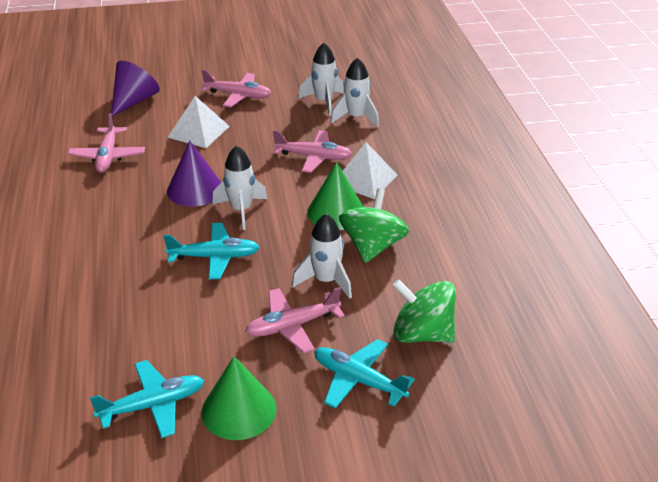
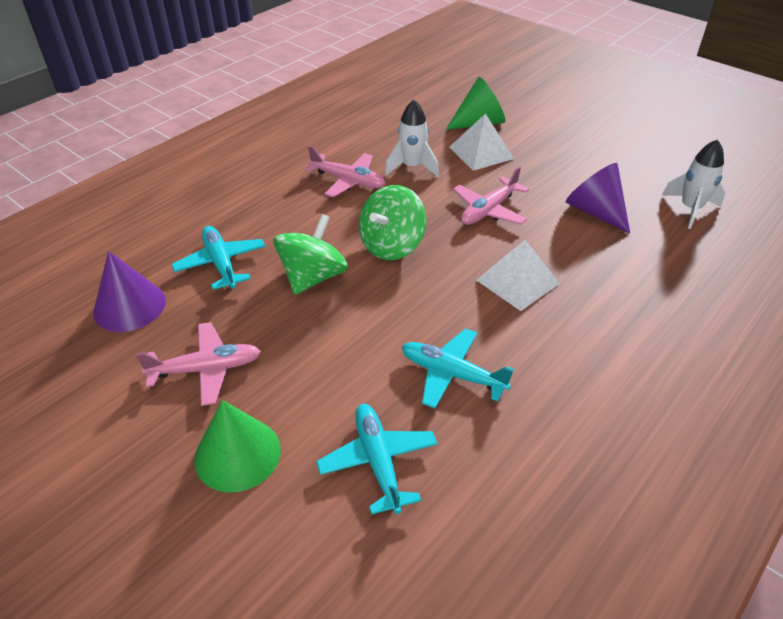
pink plane: 4 -> 3
white rocket: 4 -> 2

